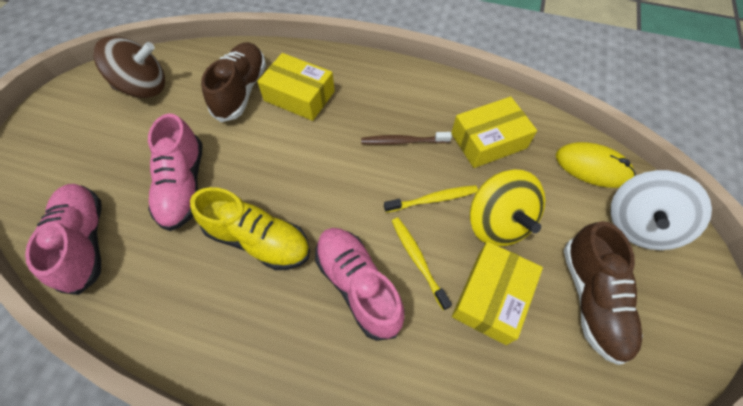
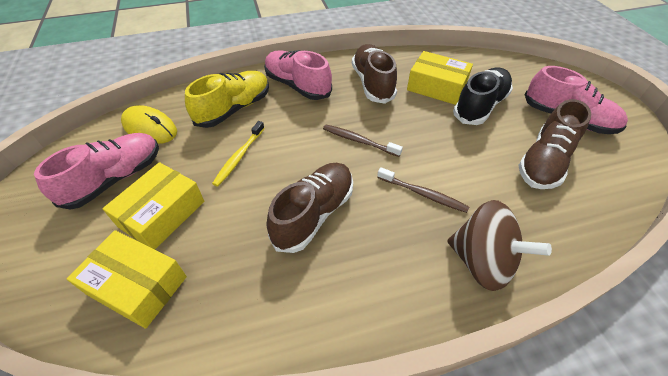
black shoe: 0 -> 1
brown shoe: 2 -> 3
brown toothbrush: 1 -> 2
white spinning top: 1 -> 0
yellow spinning top: 1 -> 0
yellow toothbrush: 2 -> 1

